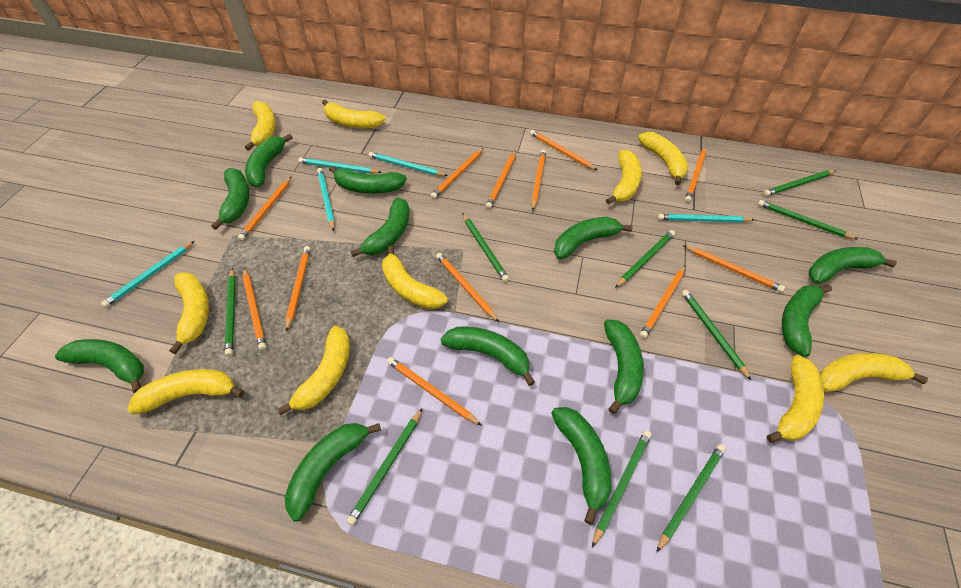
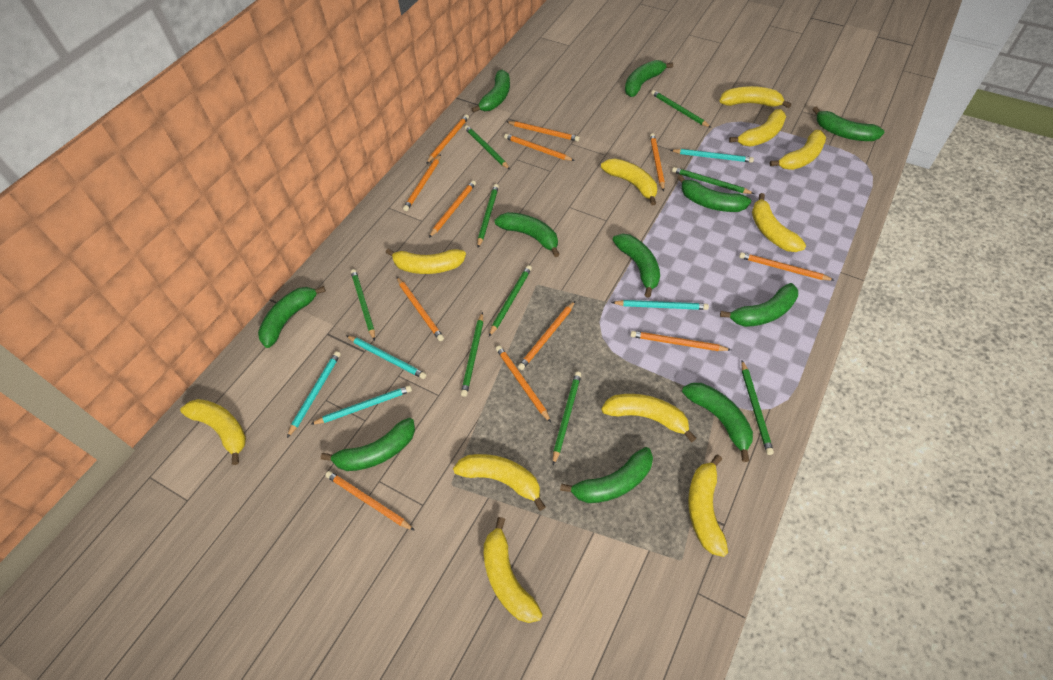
green banana: 12 -> 11
yellow banana: 10 -> 11

